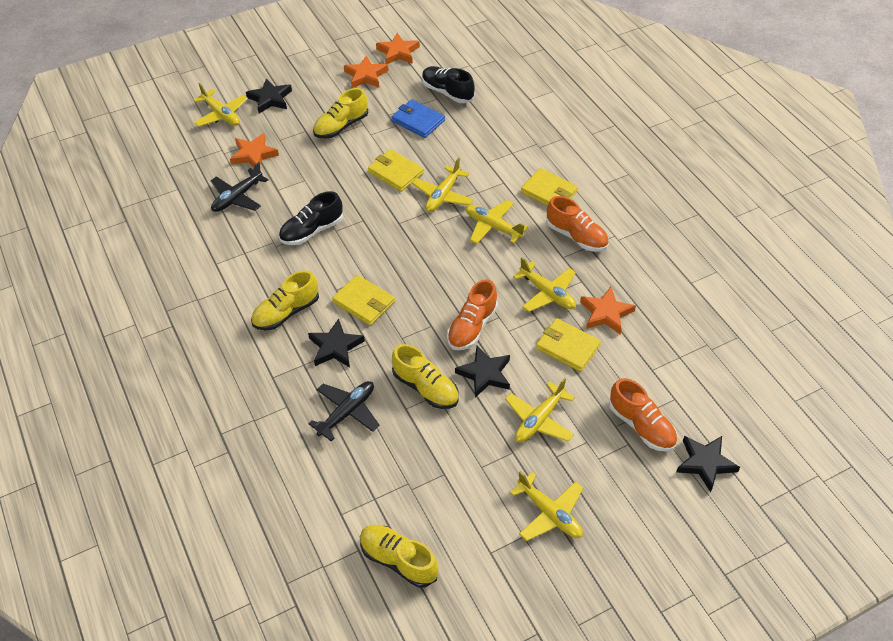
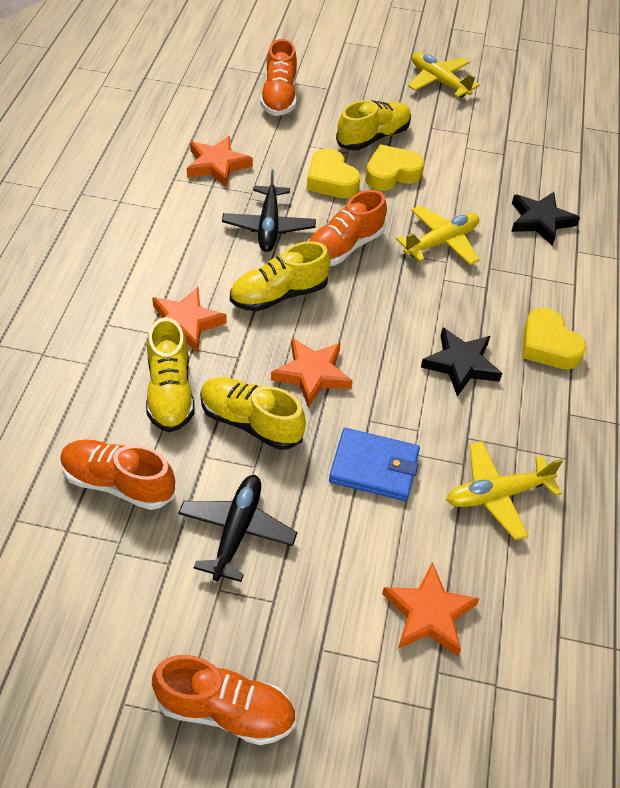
black shoe: 2 -> 0
black star: 4 -> 2
orange shoe: 3 -> 4
yellow heart: 0 -> 3
yellow plane: 6 -> 3
yellow wallet: 4 -> 0

